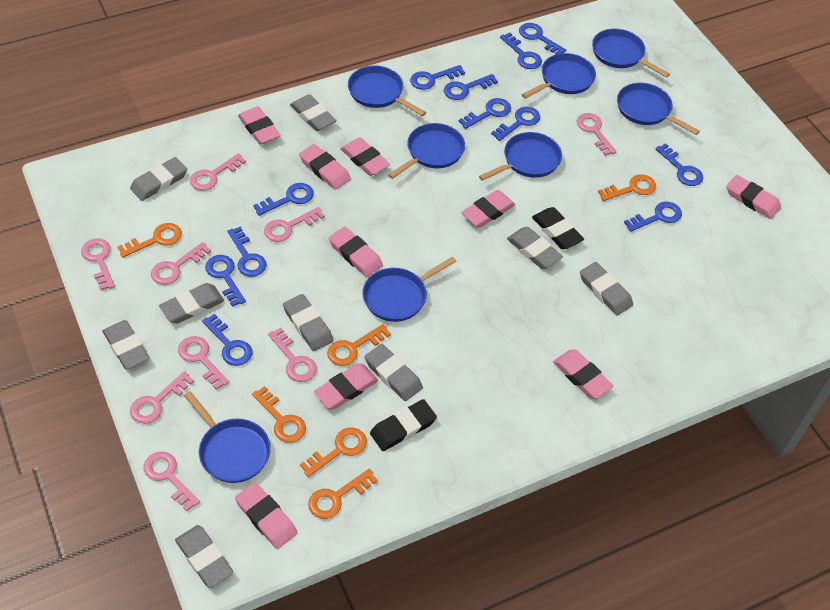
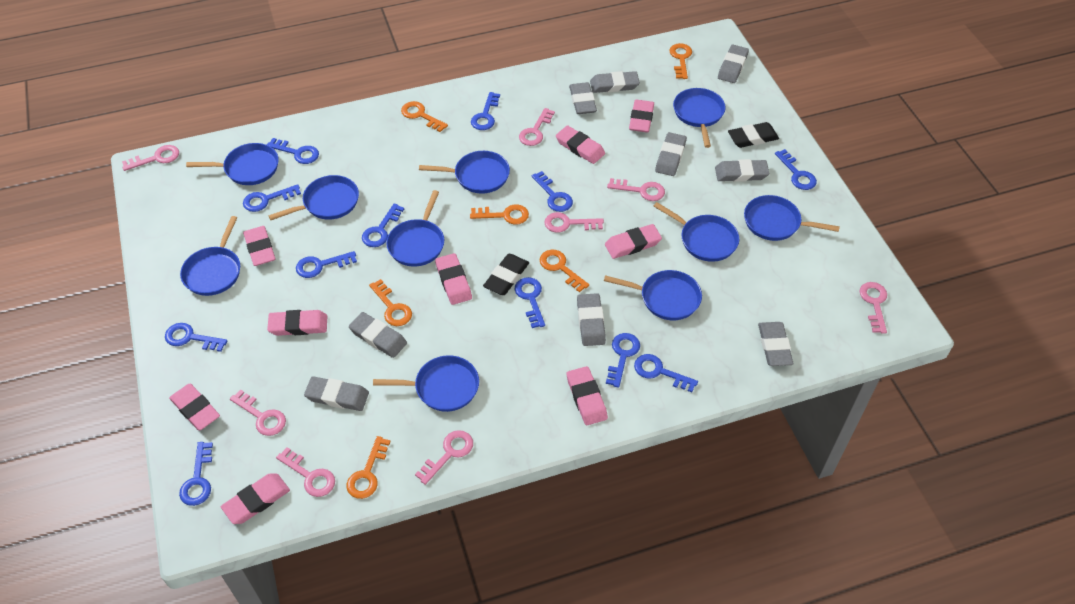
blue pan: 8 -> 10
pink key: 9 -> 8

